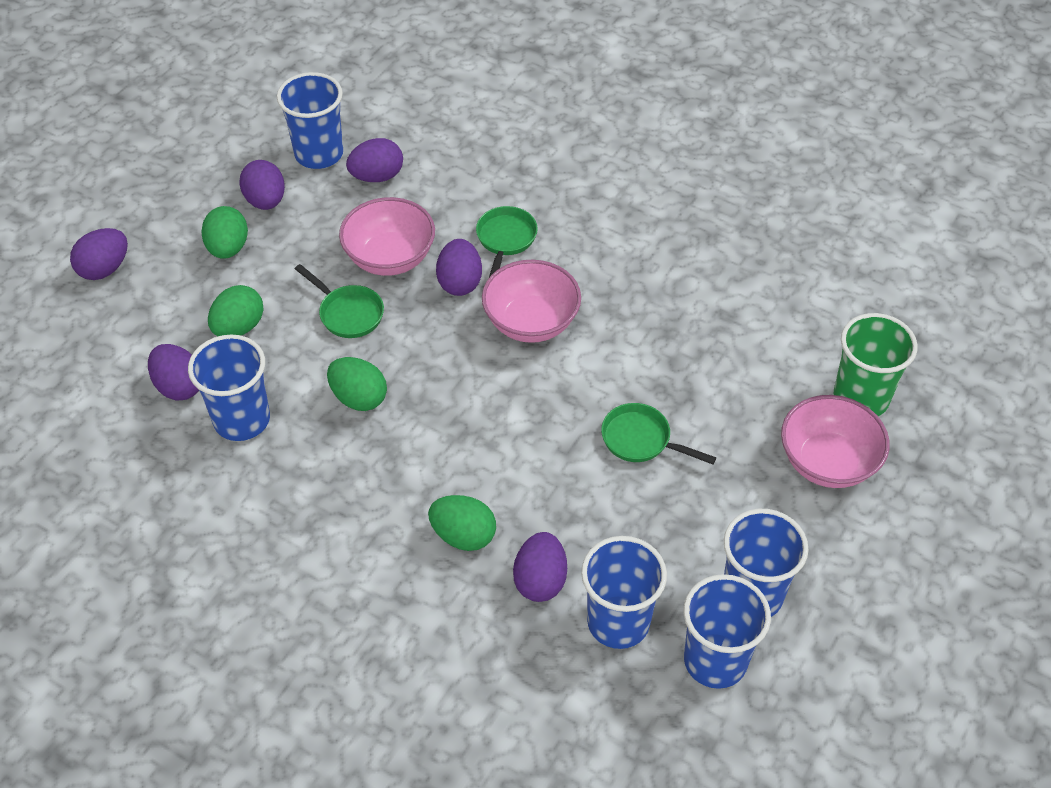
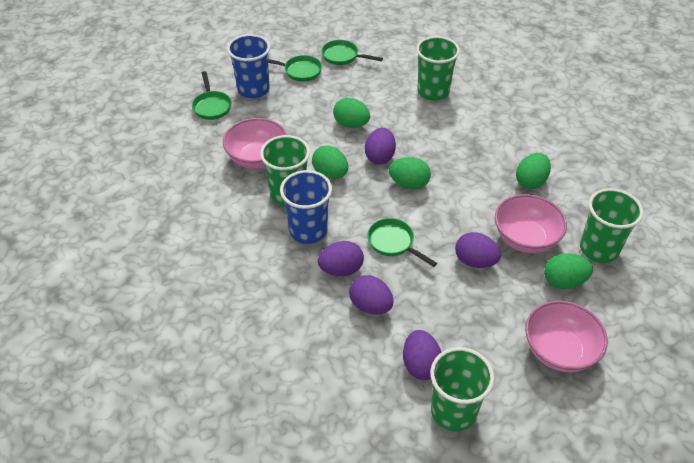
blue cup: 5 -> 2
green cup: 1 -> 4
green egg: 4 -> 5
green pan: 3 -> 4
purple egg: 6 -> 5

